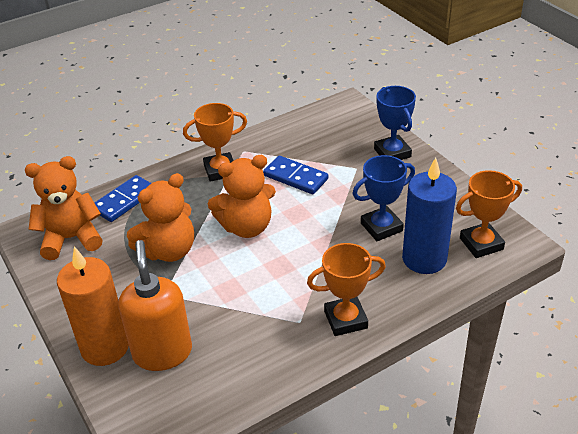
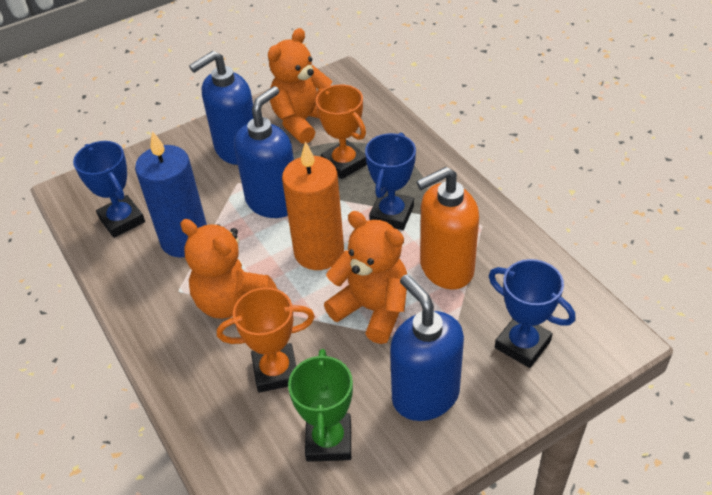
blue domino: 2 -> 0
blue soap dispenser: 0 -> 3
blue trophy: 2 -> 3
green trophy: 0 -> 1
orange trophy: 3 -> 2

